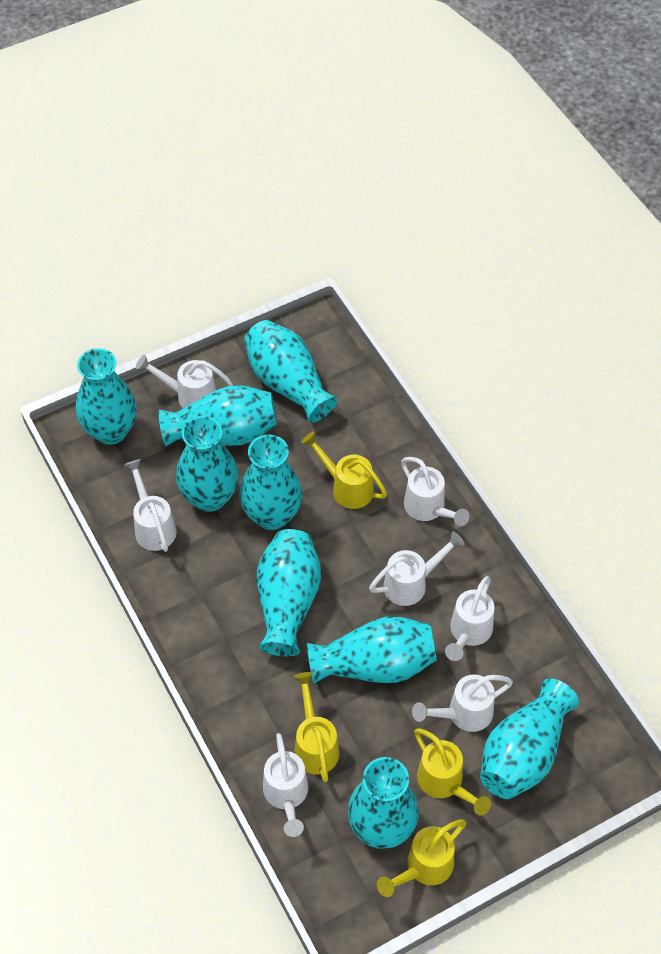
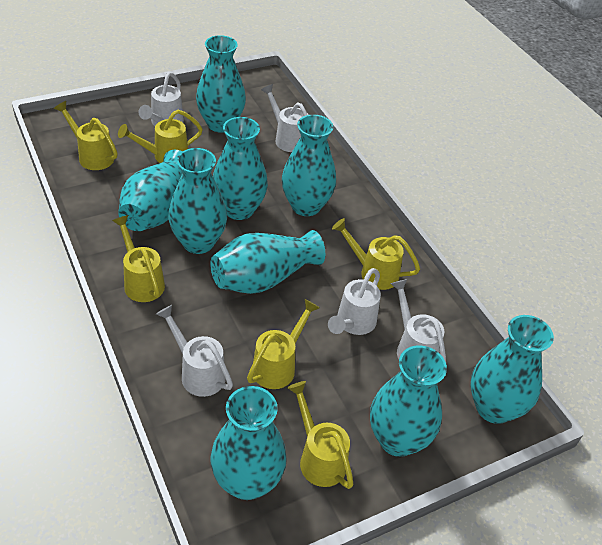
white watering can: 7 -> 5
yellow watering can: 4 -> 6

